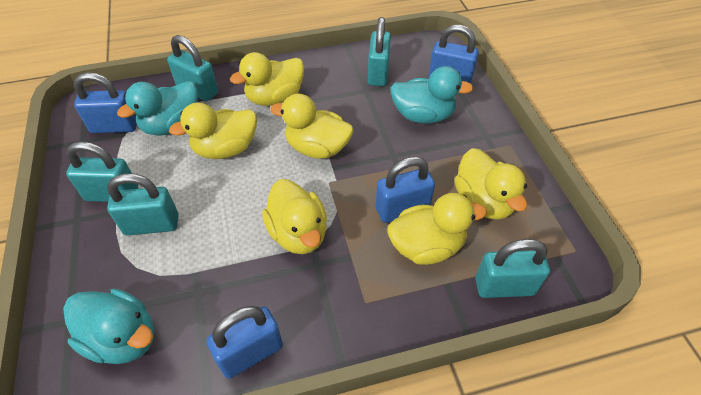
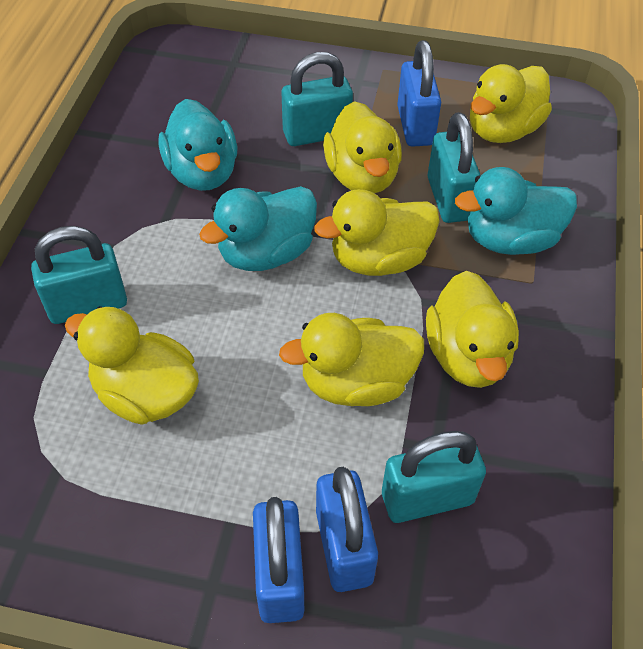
blue padlock: 4 -> 3
turquoise padlock: 5 -> 4

